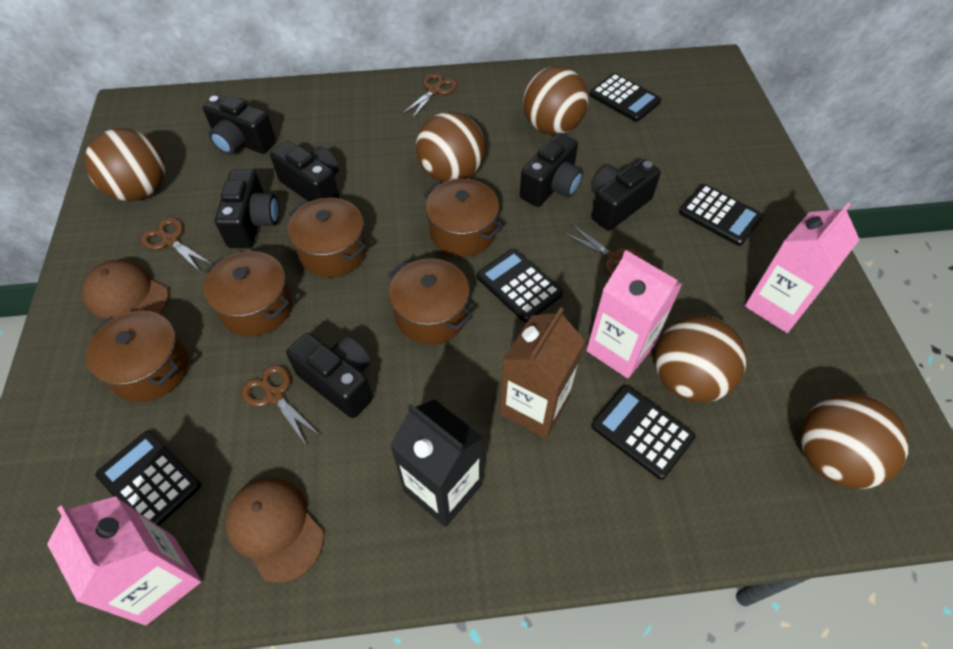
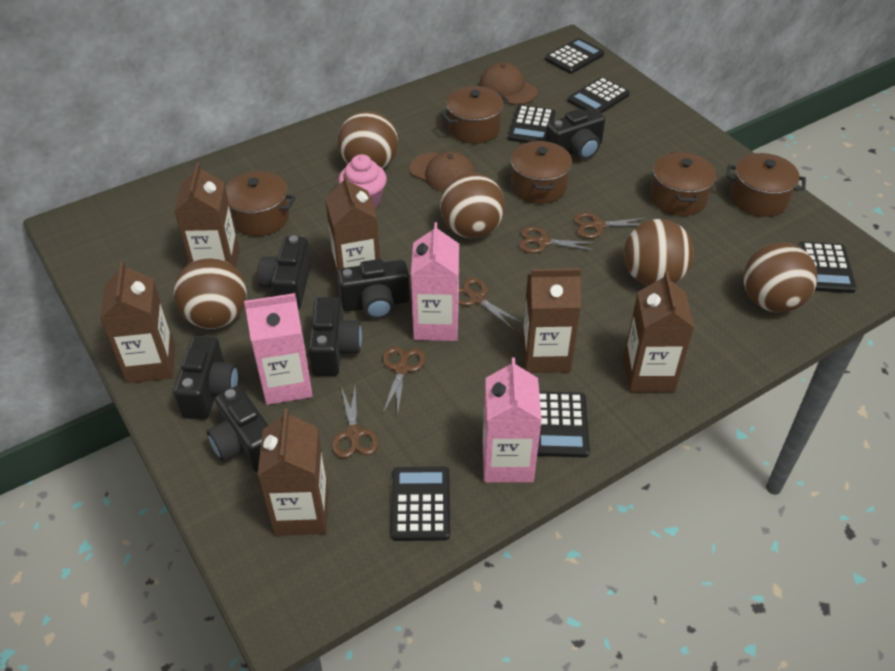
black calculator: 5 -> 6
black carton: 1 -> 0
brown carton: 1 -> 6
brown scissors: 4 -> 5
pink cupcake: 0 -> 1

